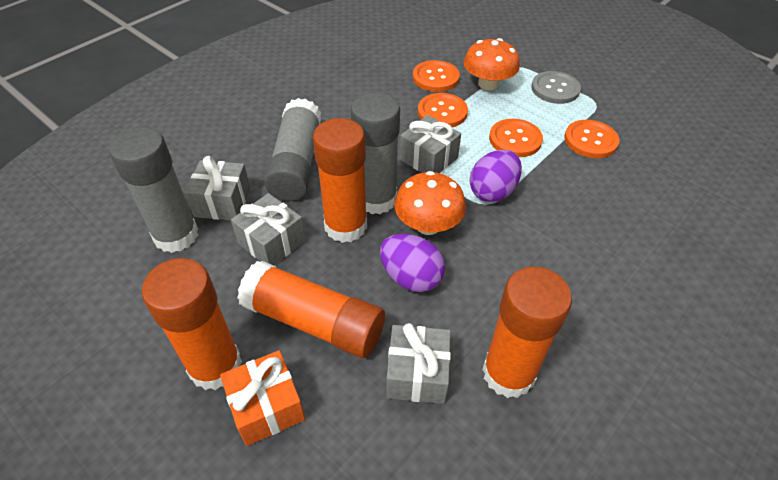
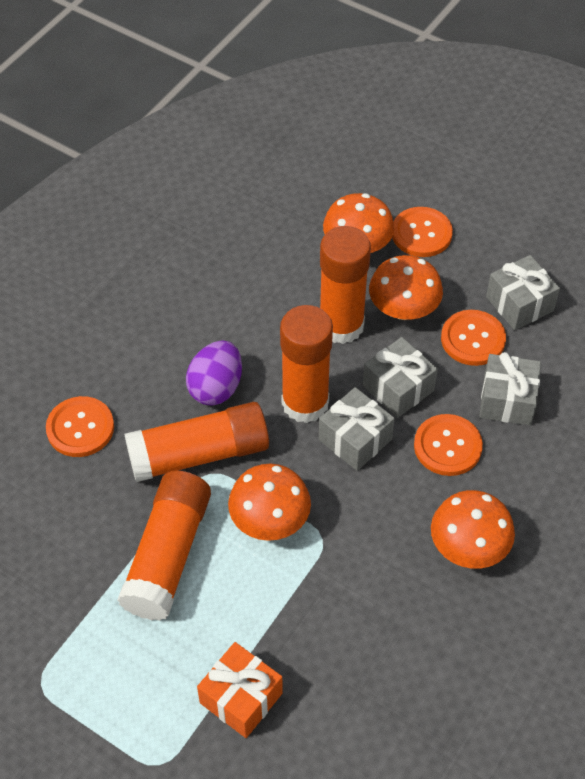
grey button: 1 -> 0
grey glue stick: 3 -> 0
orange mushroom: 2 -> 4
purple egg: 2 -> 1

